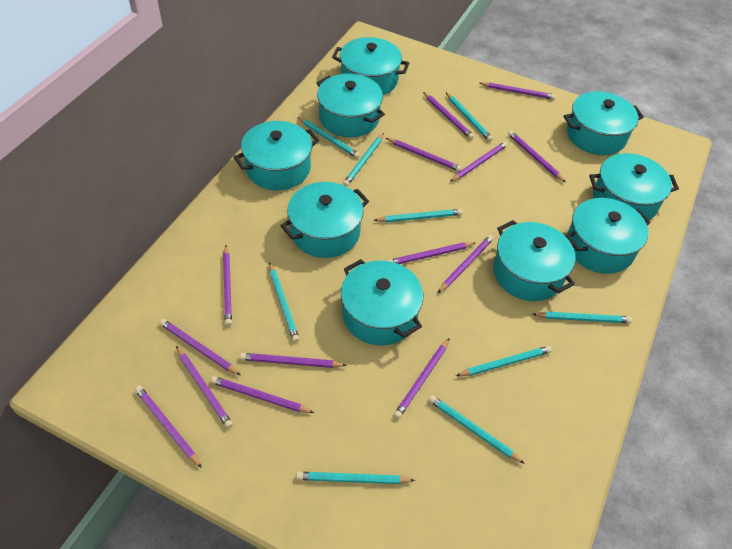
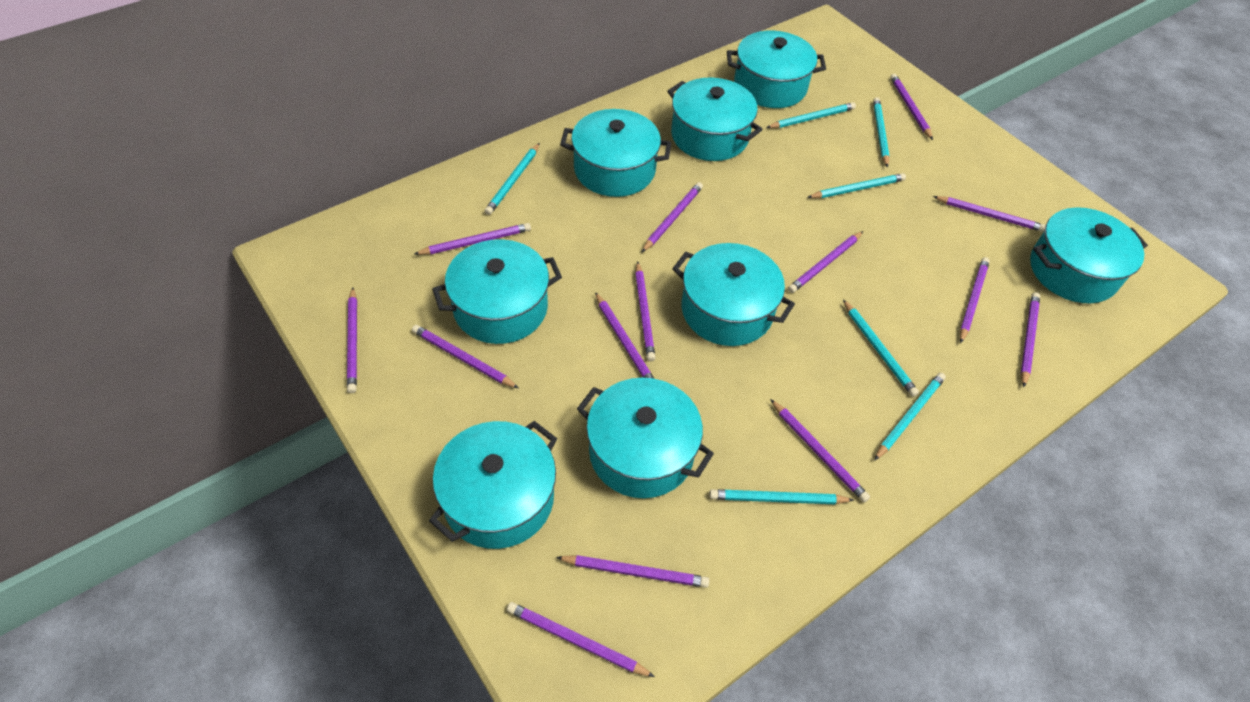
turquoise pencil: 9 -> 7
turquoise pot: 9 -> 8

